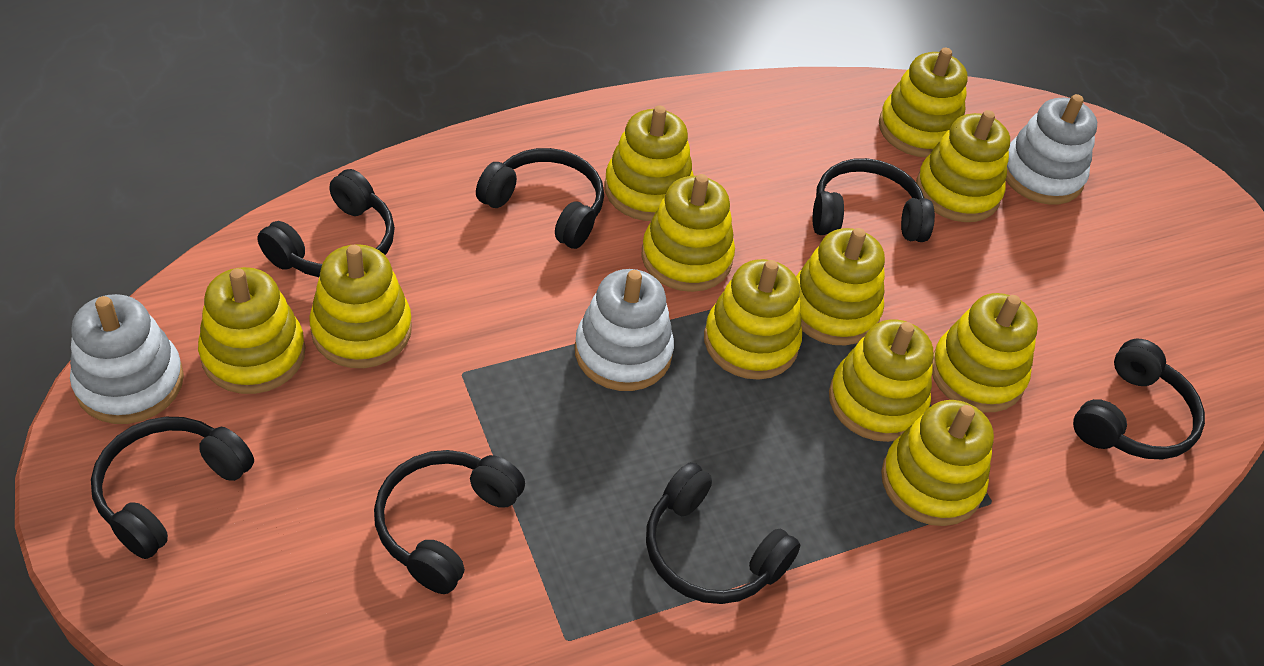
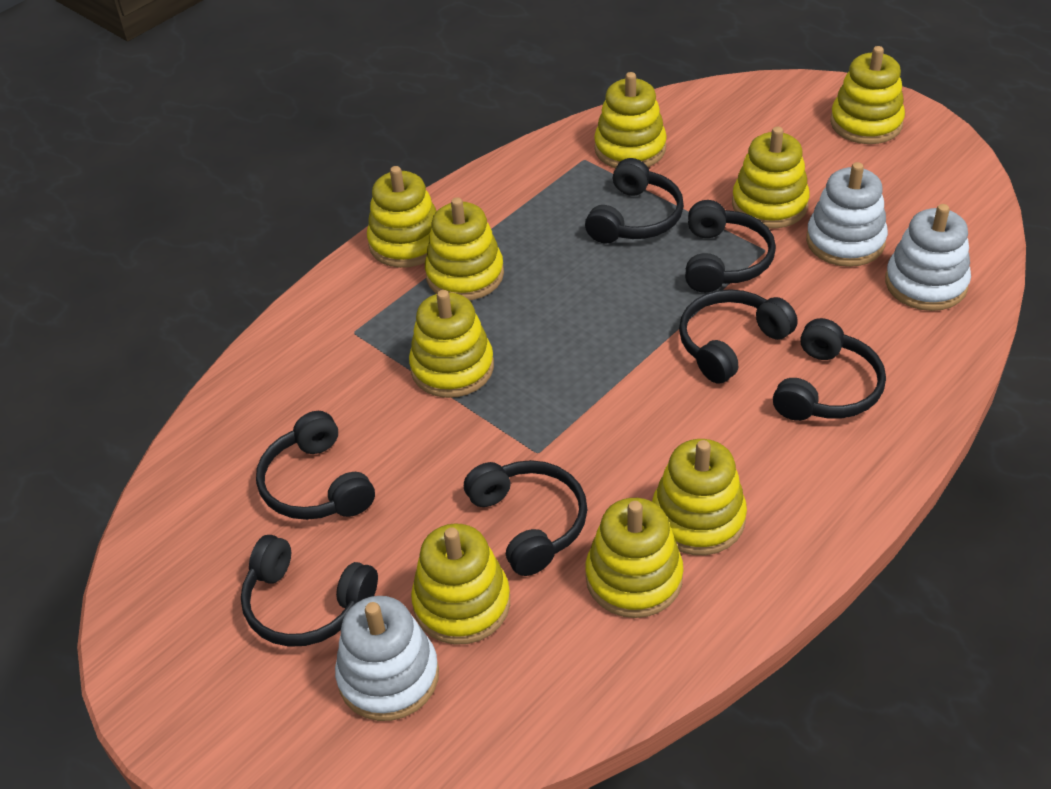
yellow stacking toy: 11 -> 9

